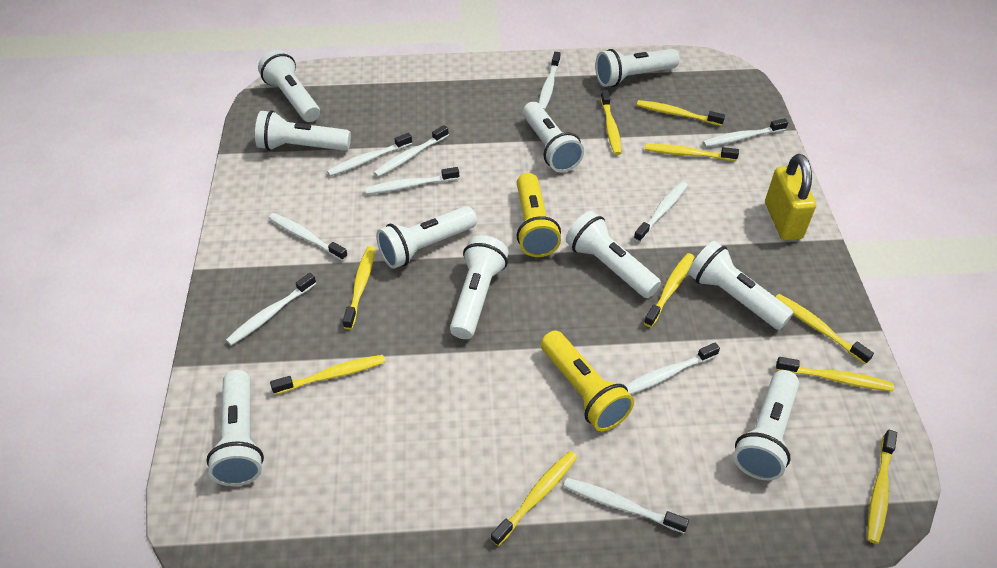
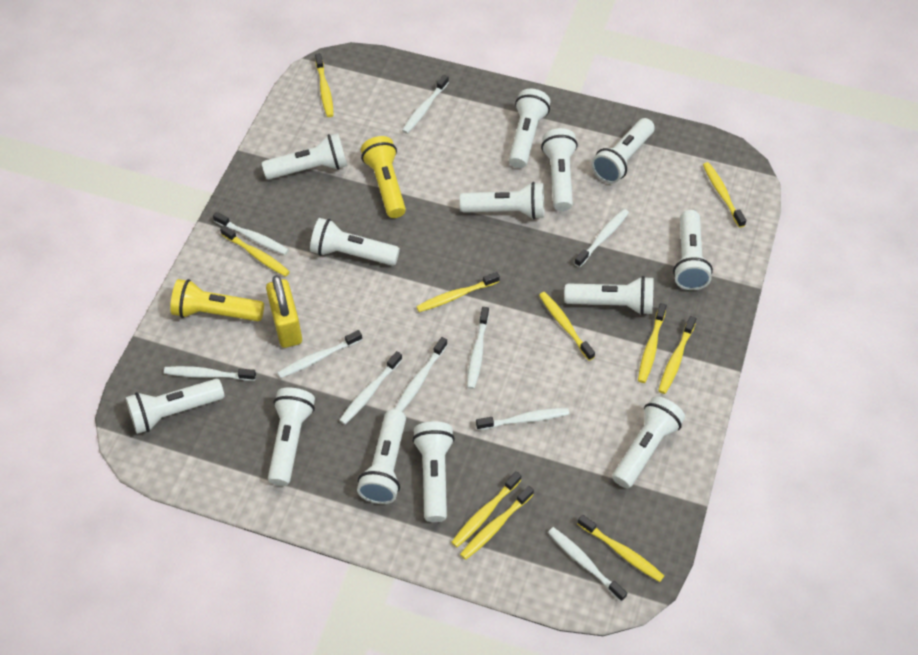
white flashlight: 10 -> 13

